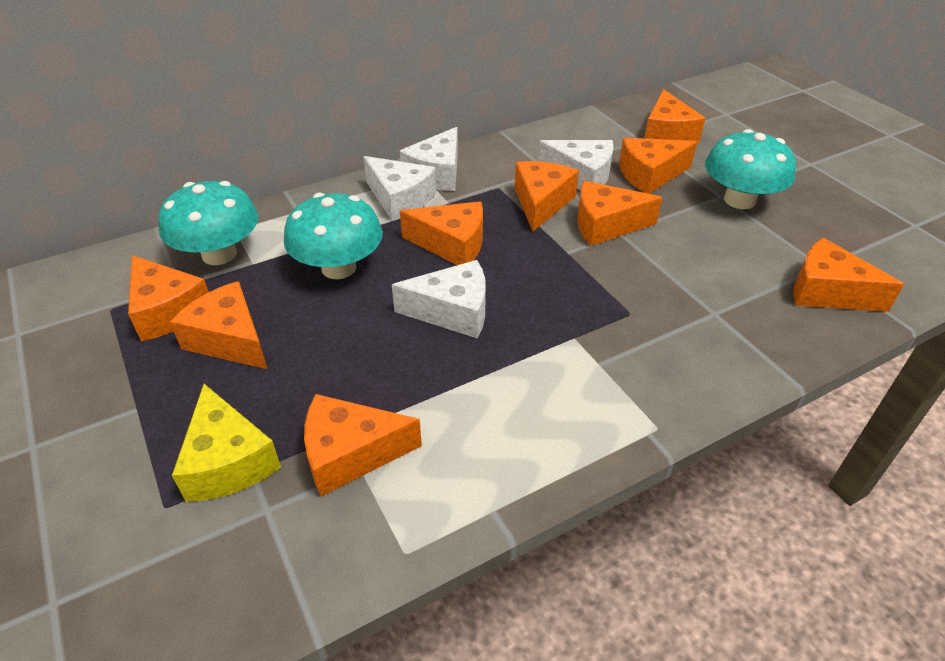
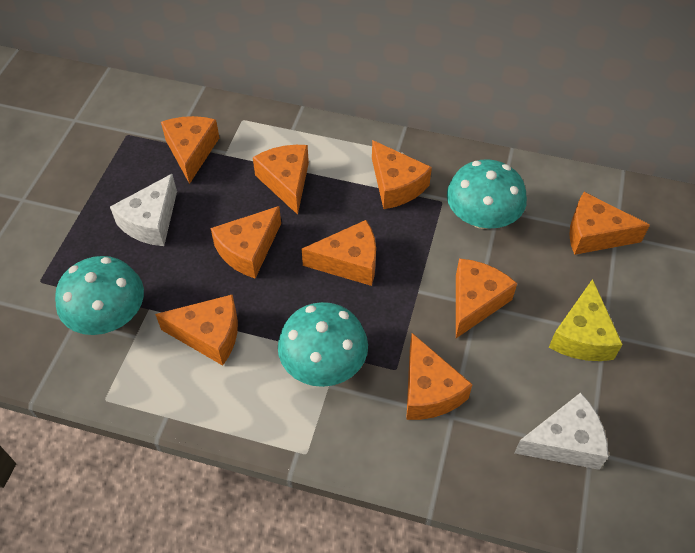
white cheese: 4 -> 2

